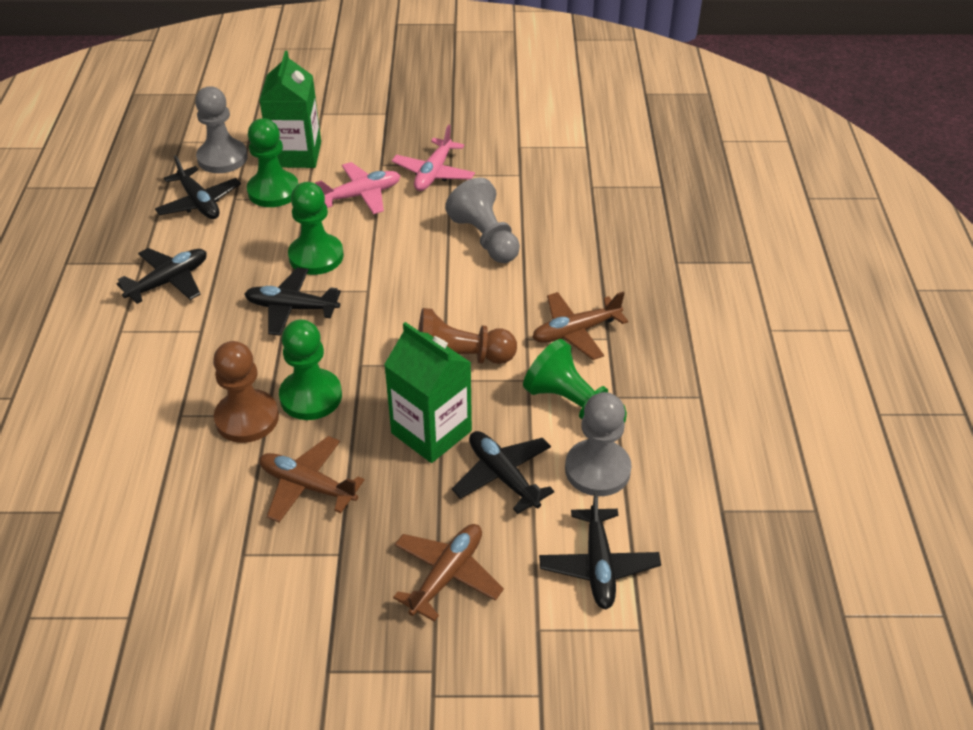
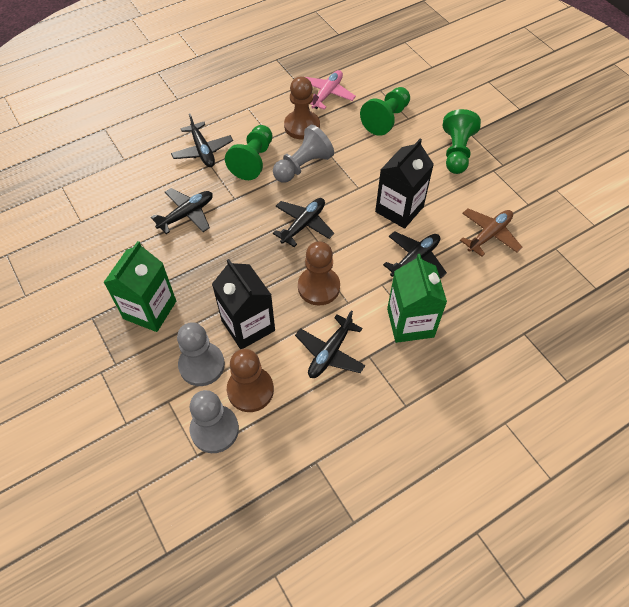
black carton: 0 -> 2
brown pawn: 2 -> 3
brown plane: 3 -> 1
green pawn: 4 -> 3
pink plane: 2 -> 1

